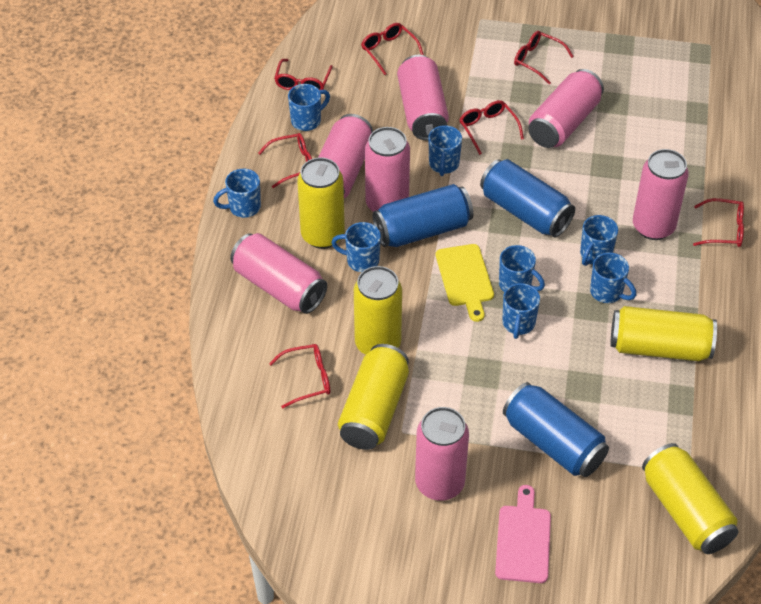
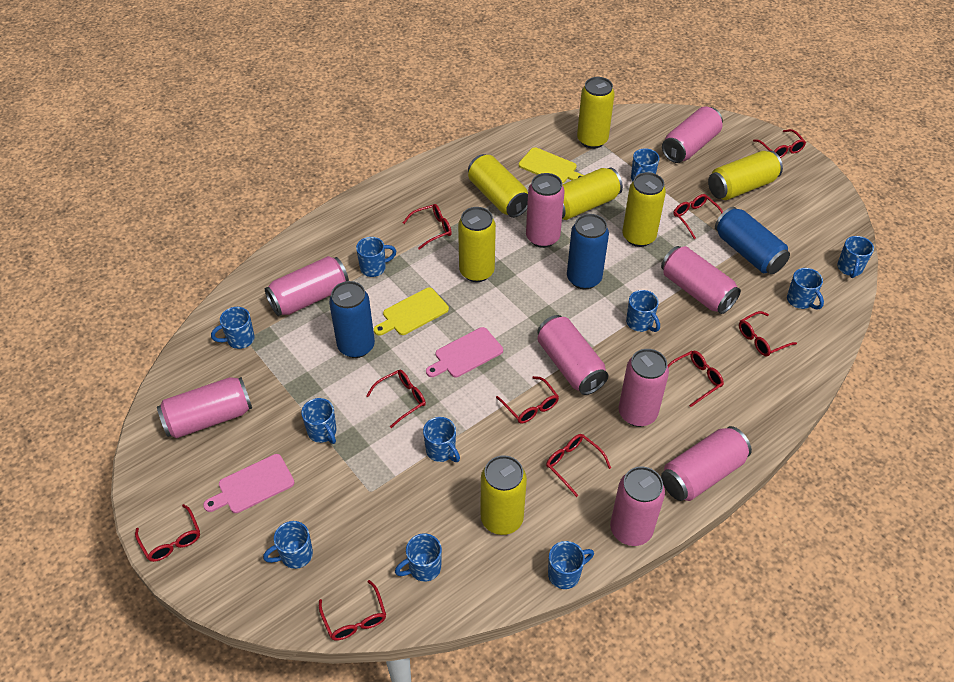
blue mug: 8 -> 11
pink can: 7 -> 9
pink cutting board: 1 -> 2
red glasses: 7 -> 10
yellow can: 5 -> 7
yellow cutting board: 1 -> 2

